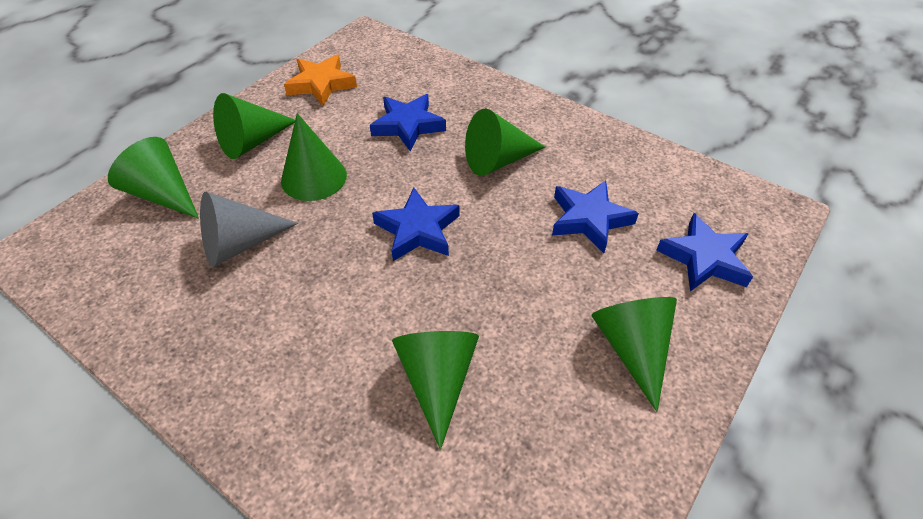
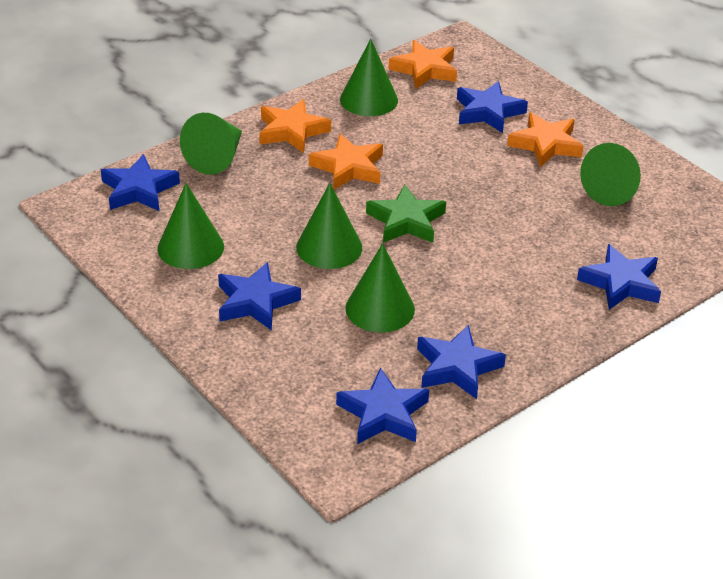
blue star: 4 -> 6
green star: 0 -> 1
grey cone: 1 -> 0
orange star: 1 -> 4

